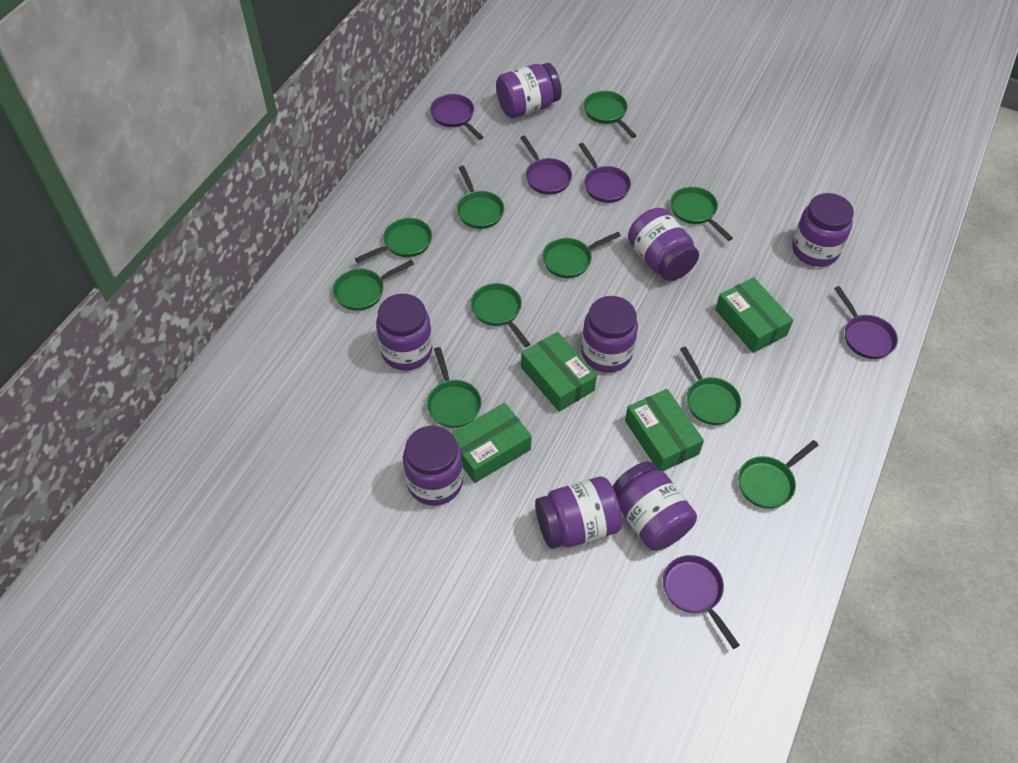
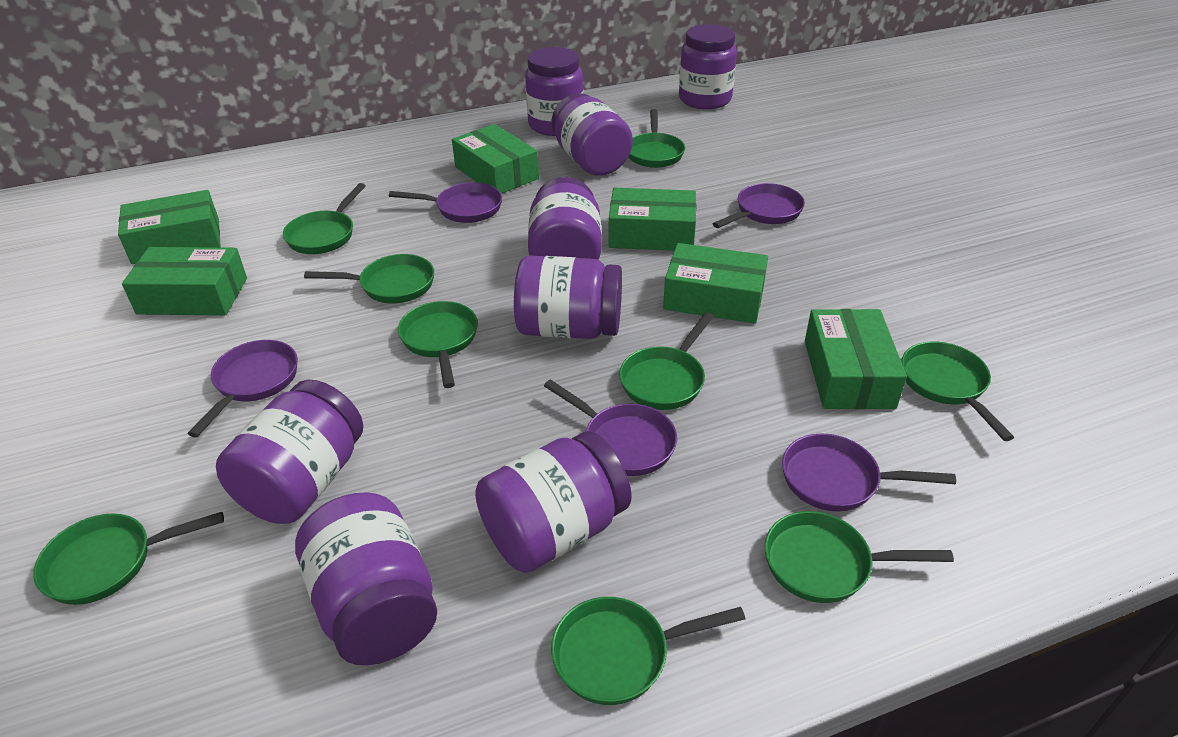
green box: 4 -> 6
green pan: 10 -> 9

